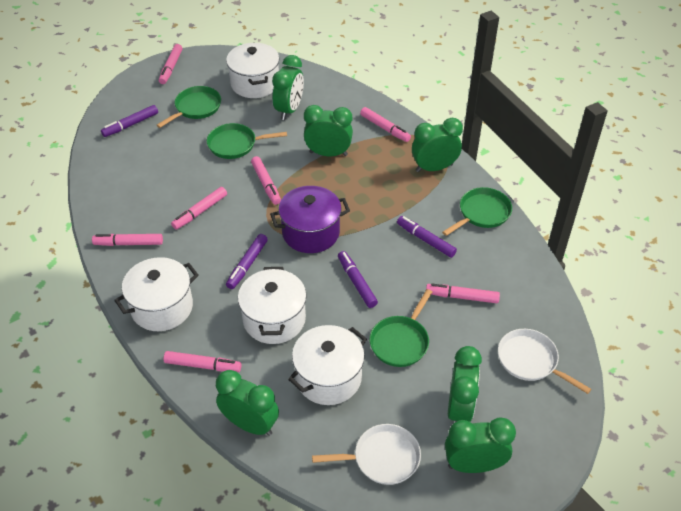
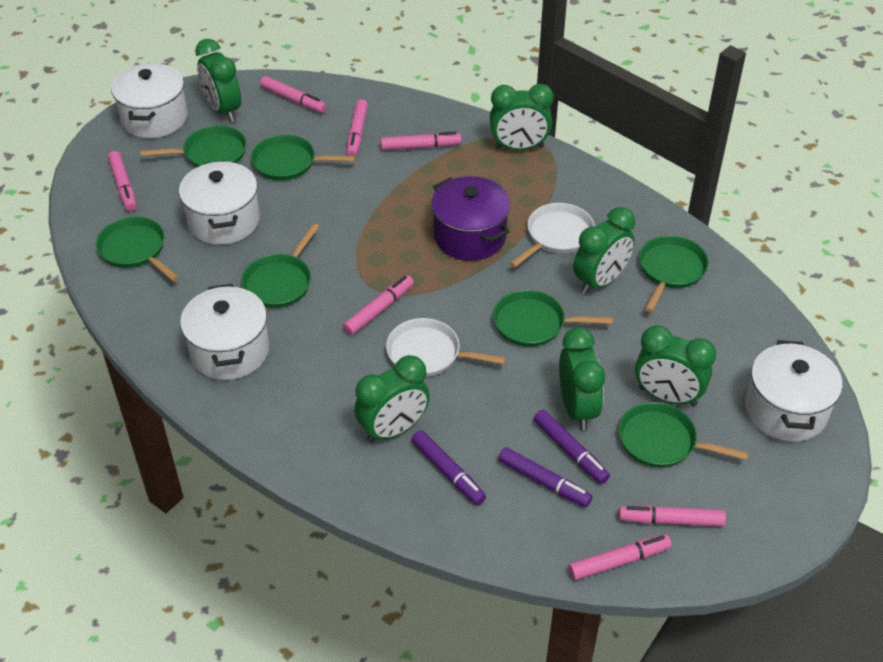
green pan: 4 -> 7
purple marker: 4 -> 3

